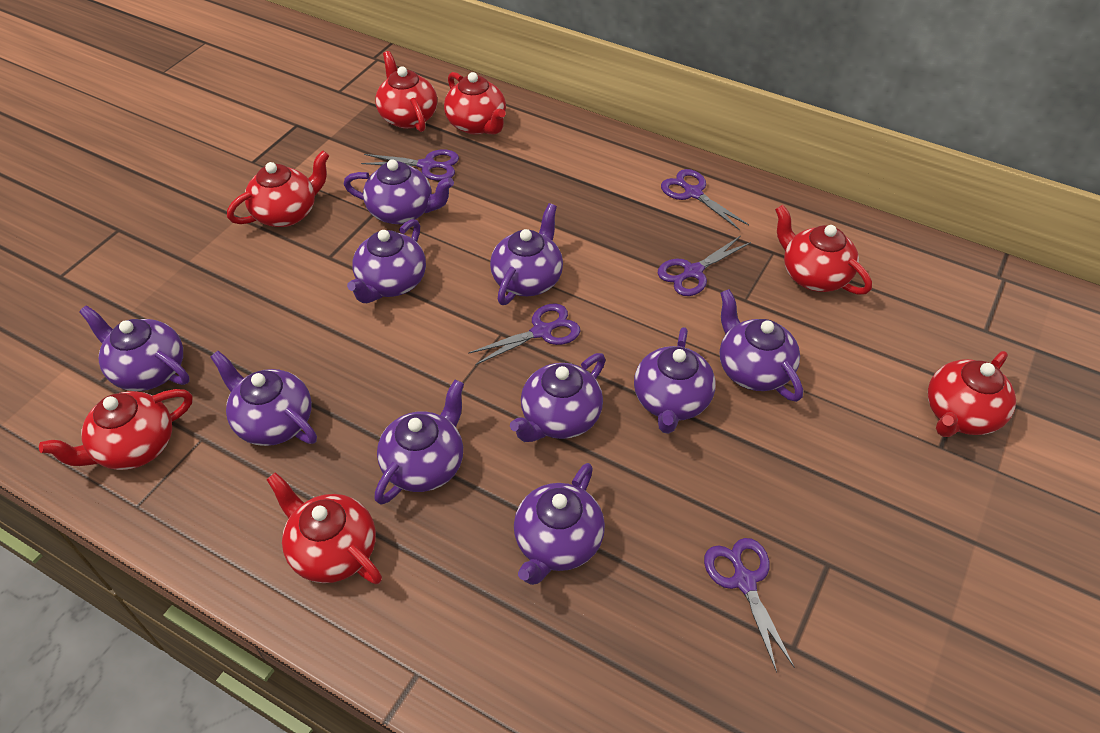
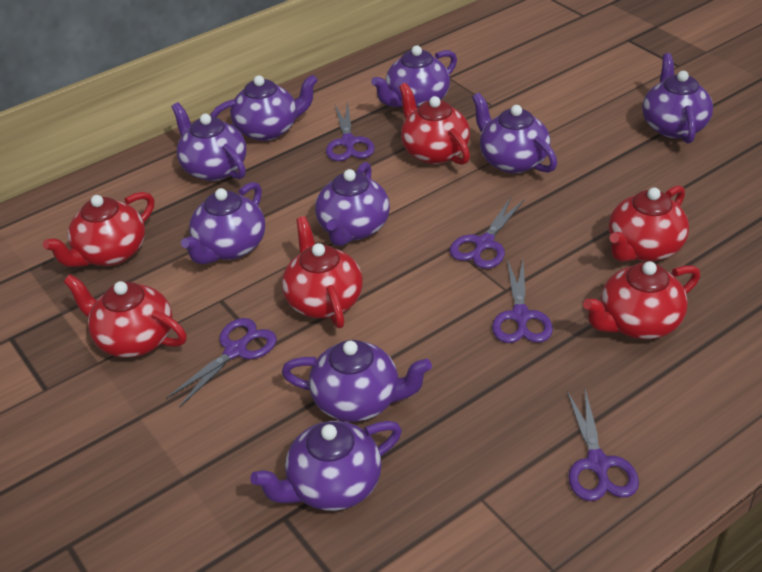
purple teapot: 10 -> 9
red teapot: 7 -> 6

